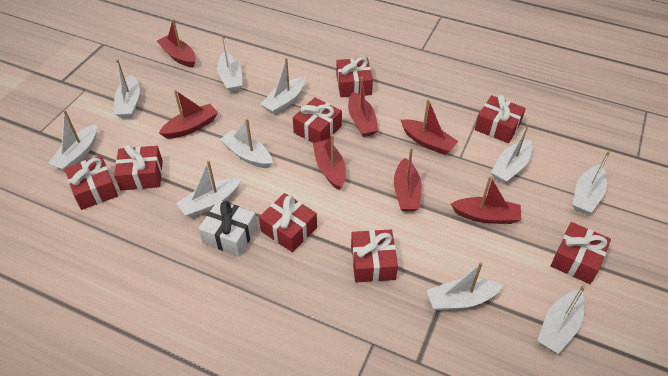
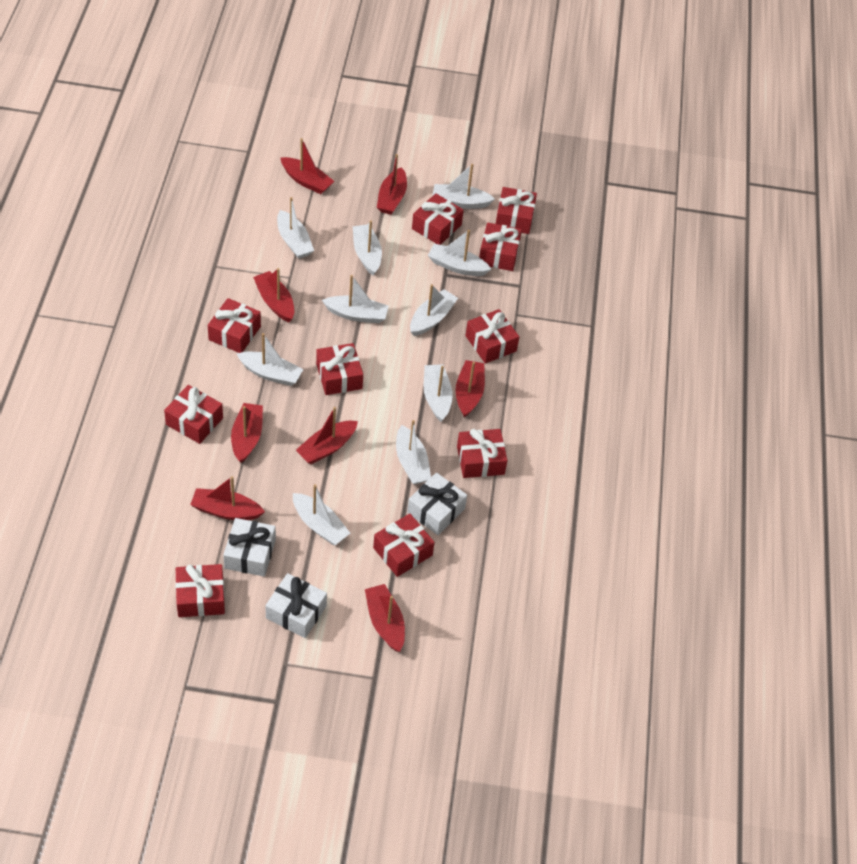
red boat: 7 -> 8
red gift: 8 -> 10
white gift: 1 -> 3

